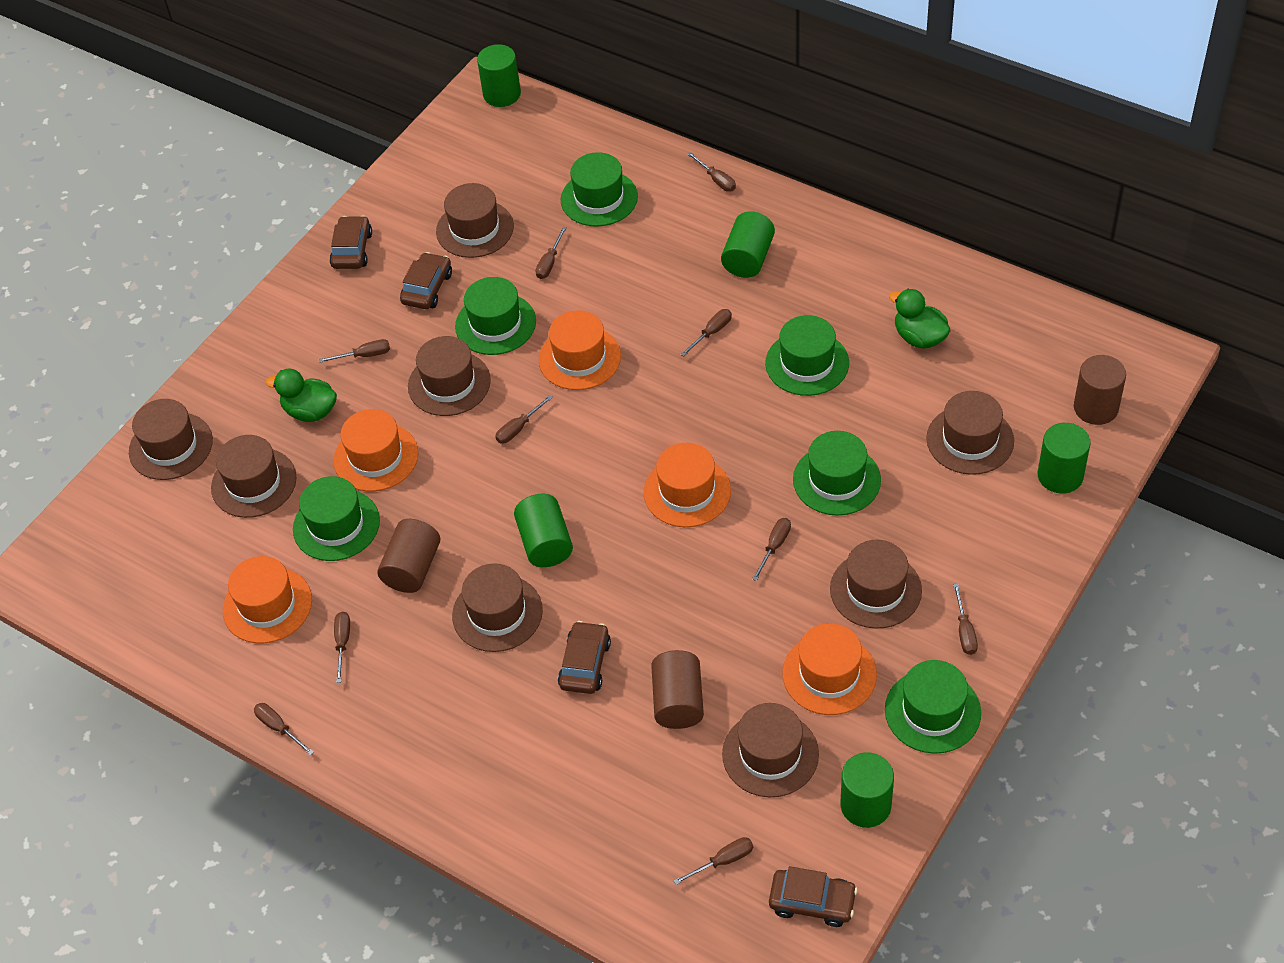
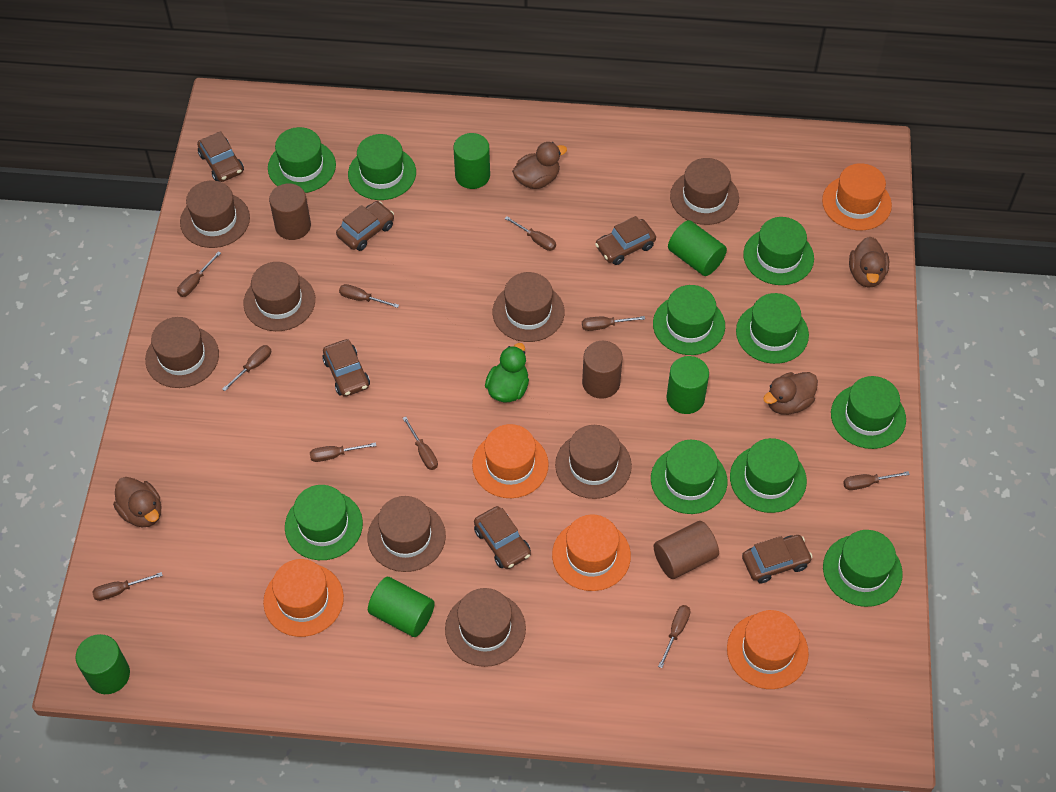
brown car: 4 -> 6
brown duck: 0 -> 4
green duck: 2 -> 1
green hat: 6 -> 10

